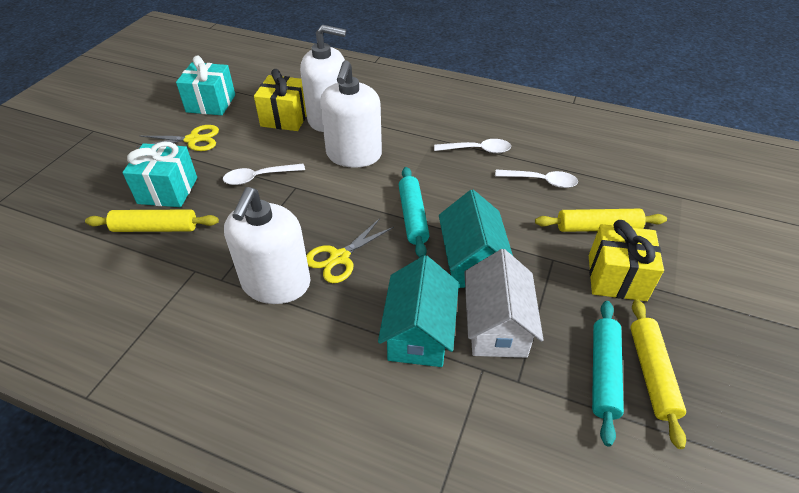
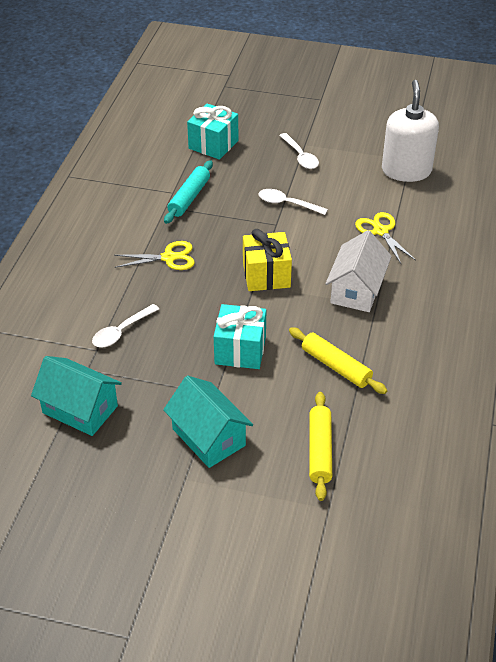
turquoise rolling pin: 2 -> 1
white soap dispenser: 3 -> 1
yellow gift: 2 -> 1
yellow rolling pin: 3 -> 2

